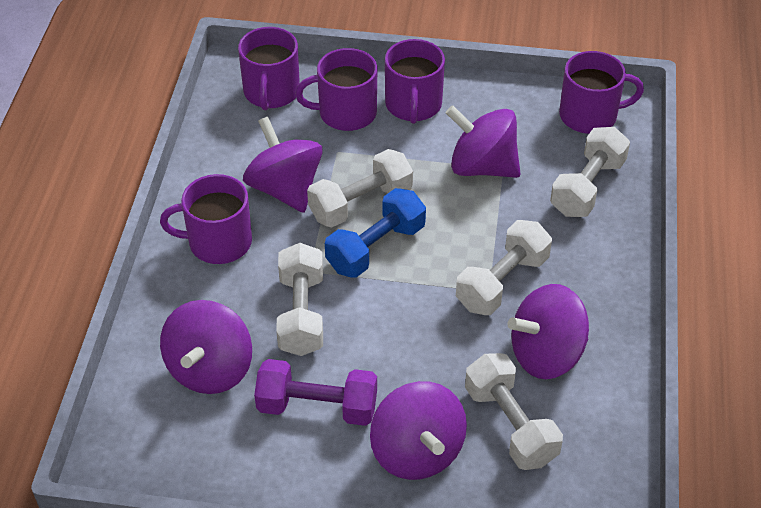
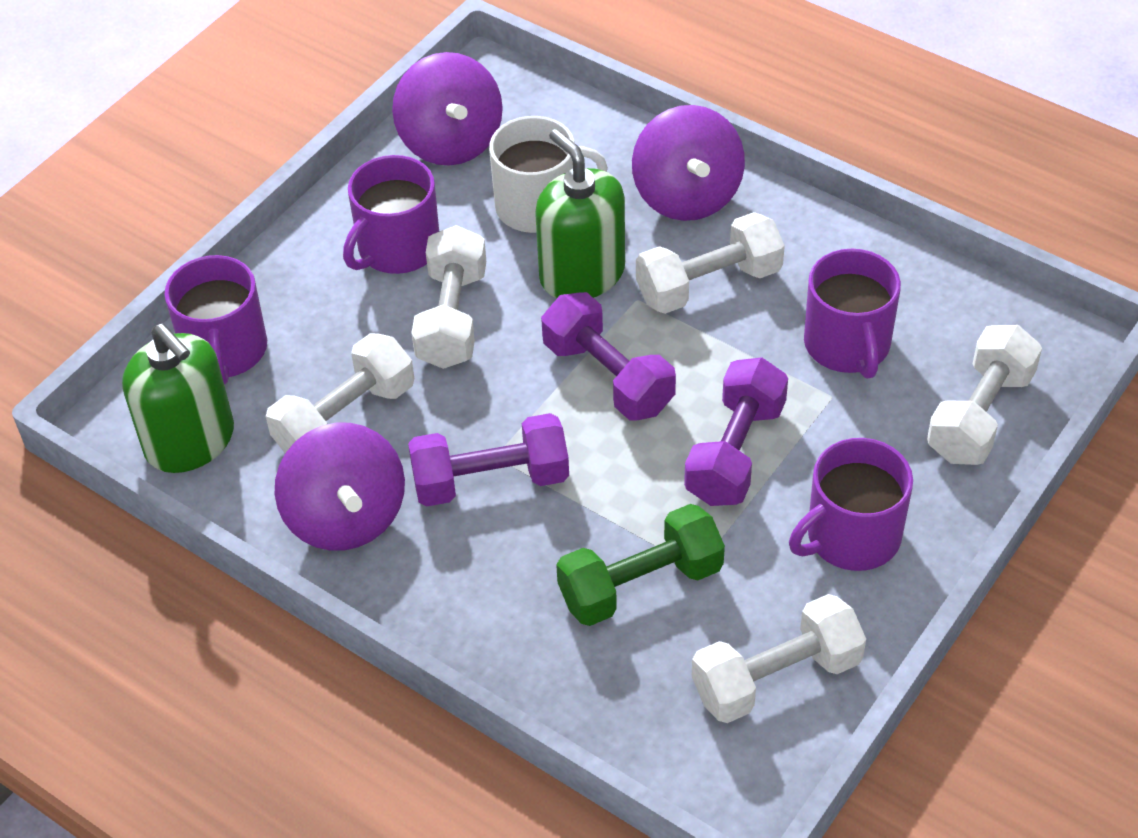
blue dumbbell: 1 -> 0
green dumbbell: 0 -> 1
green soap dispenser: 0 -> 2
purple dumbbell: 1 -> 3
purple mug: 5 -> 4
purple spinning top: 5 -> 3
white mug: 0 -> 1

